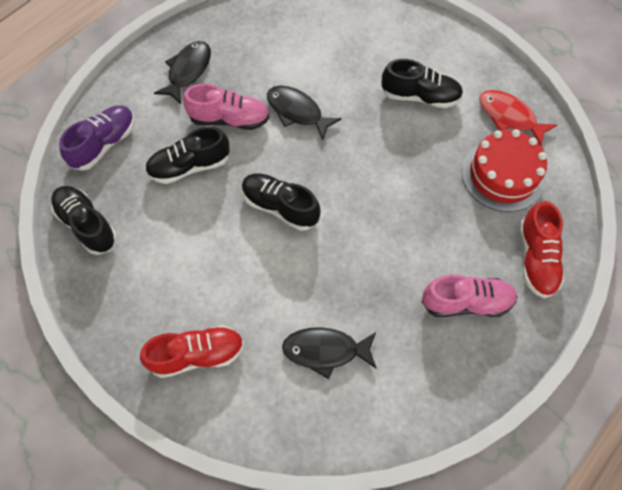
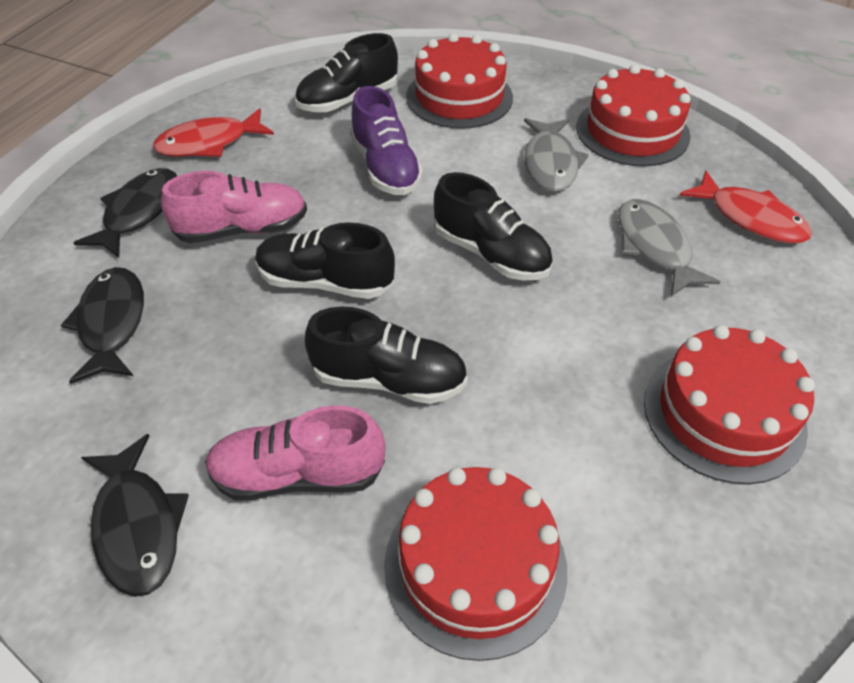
grey fish: 0 -> 2
red cake: 1 -> 4
red fish: 1 -> 2
red shoe: 2 -> 0

